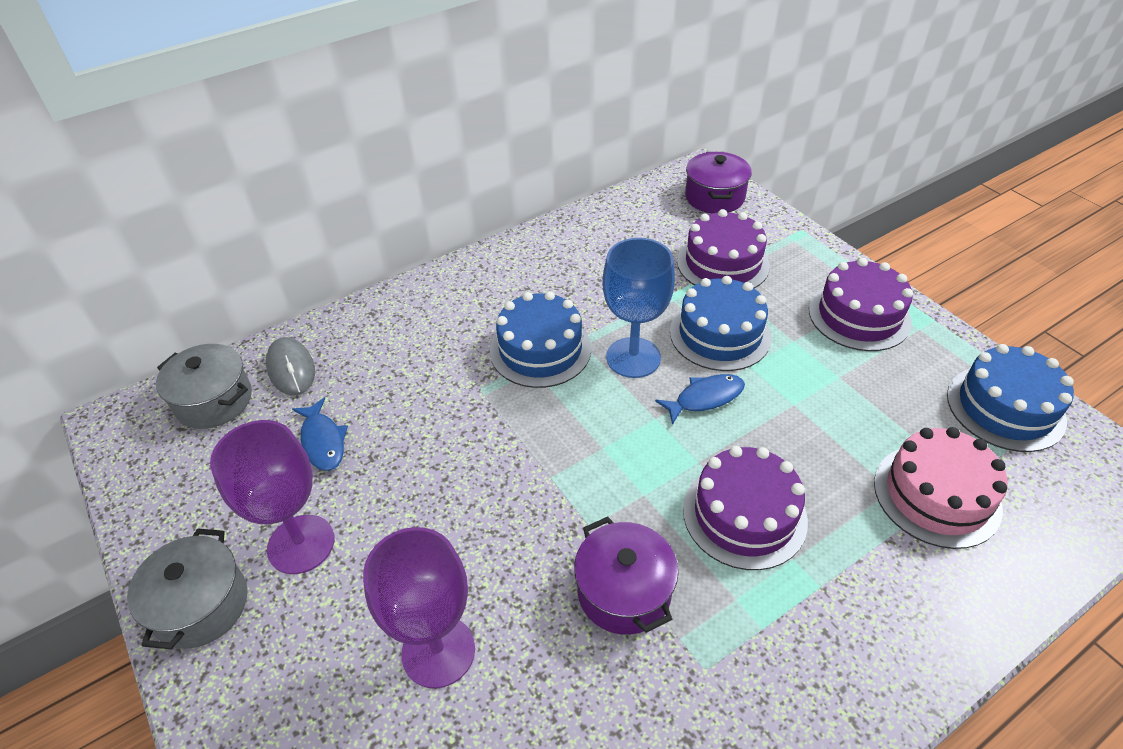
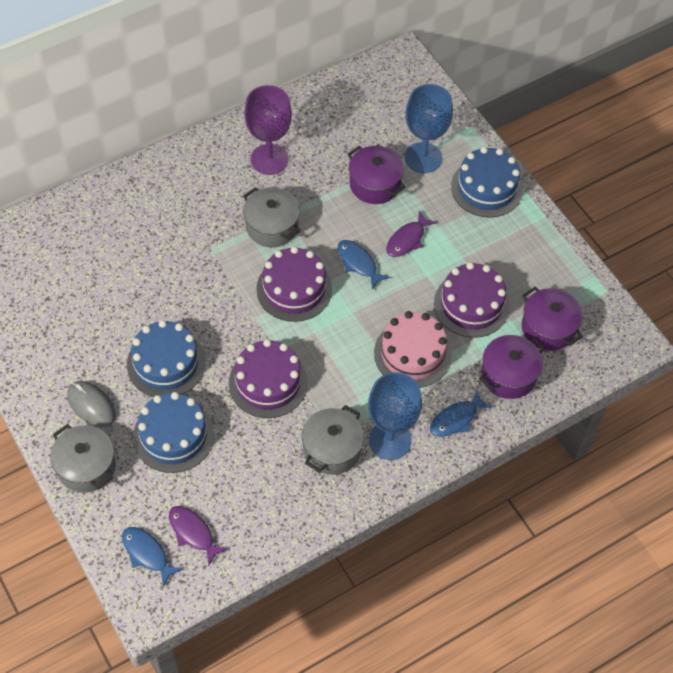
blue fish: 2 -> 3
blue goblet: 1 -> 2
grey pot: 2 -> 3
purple fish: 0 -> 2
purple goblet: 2 -> 1
purple pot: 2 -> 3

